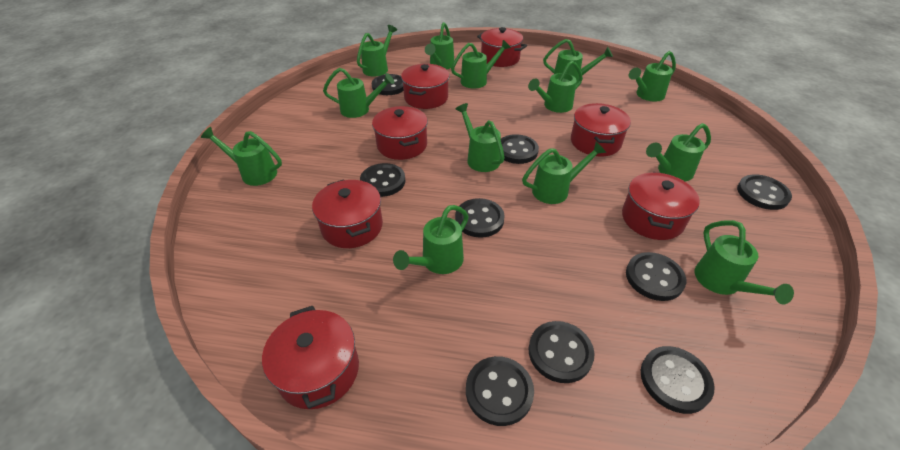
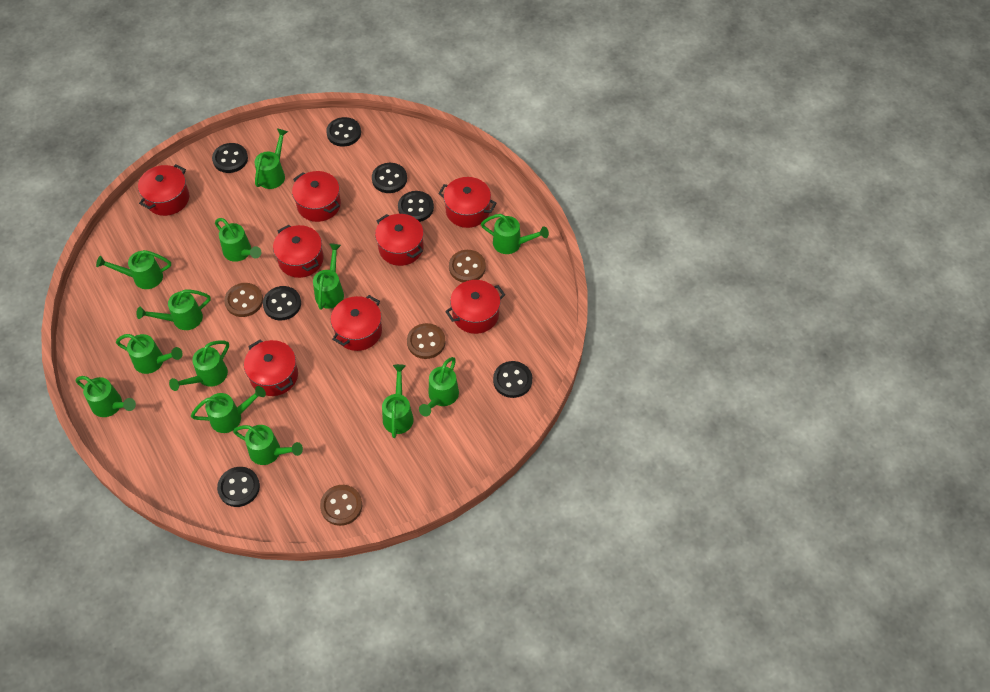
black button: 9 -> 7
brown button: 0 -> 4
red pot: 7 -> 8

